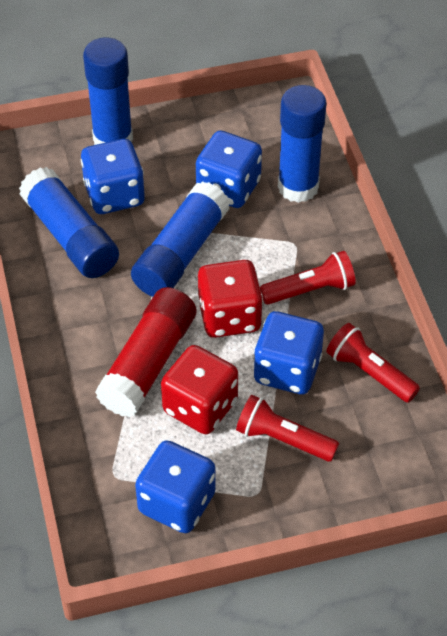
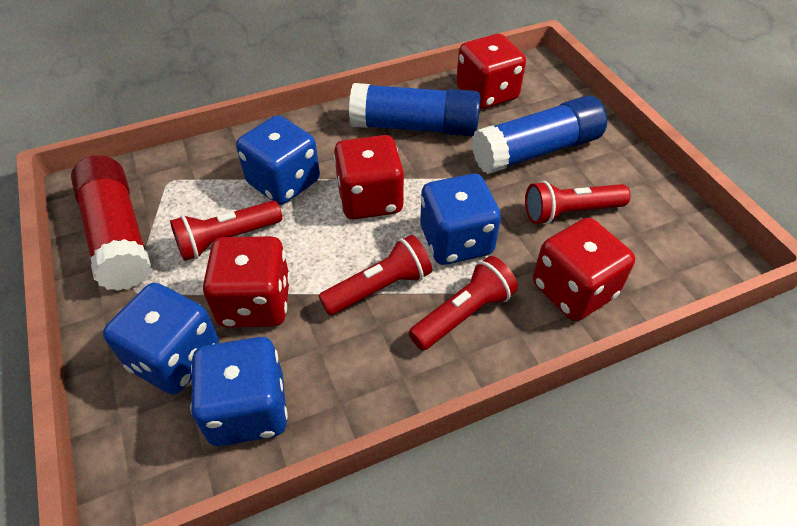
blue glue stick: 4 -> 2
red dice: 2 -> 4
red flashlight: 3 -> 4

